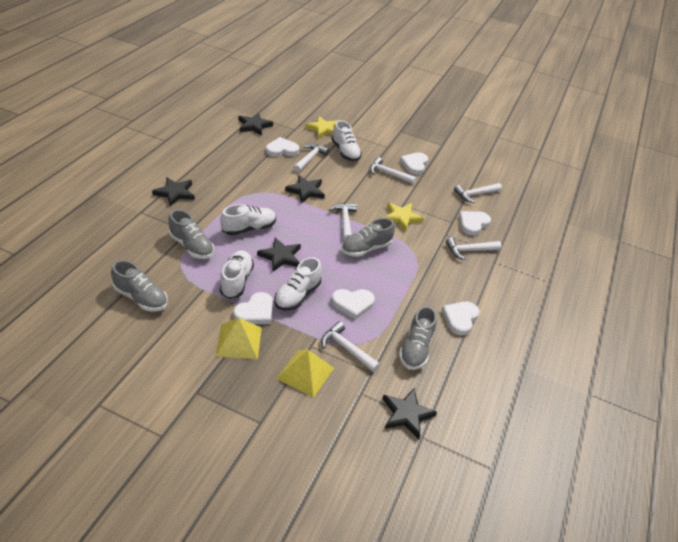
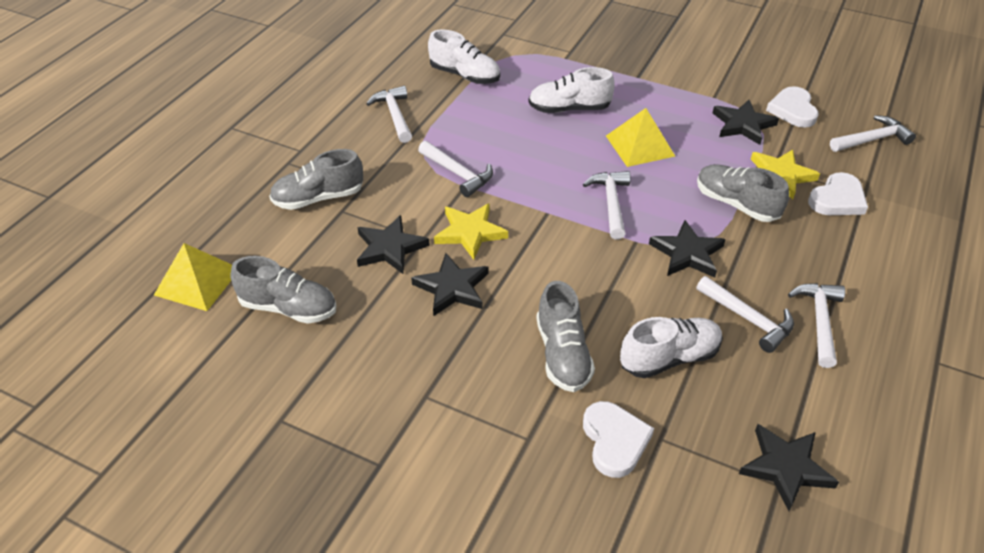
white heart: 6 -> 3
white shoe: 4 -> 3

